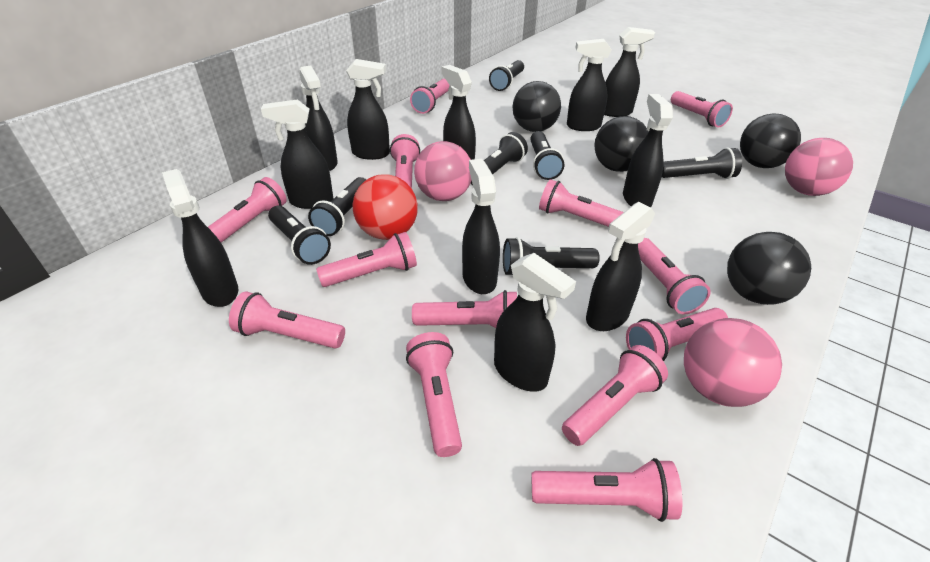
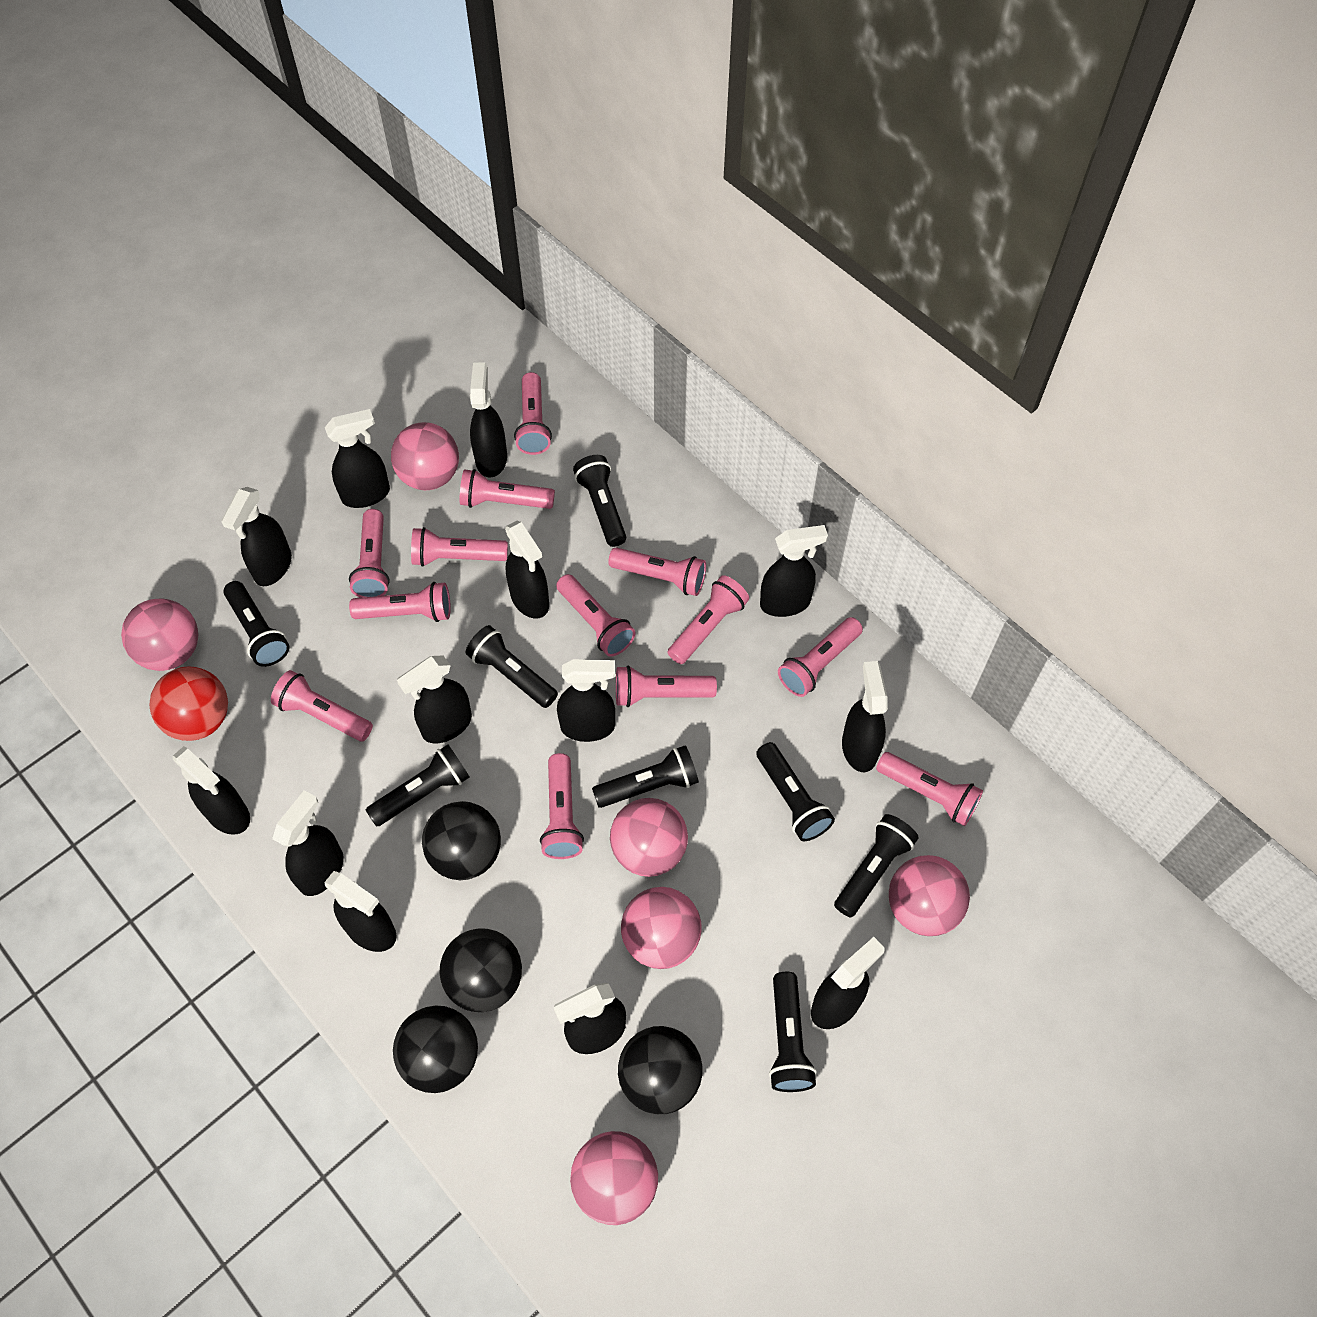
black flashlight: 7 -> 8
black spray bottle: 11 -> 13
pink ball: 3 -> 6

